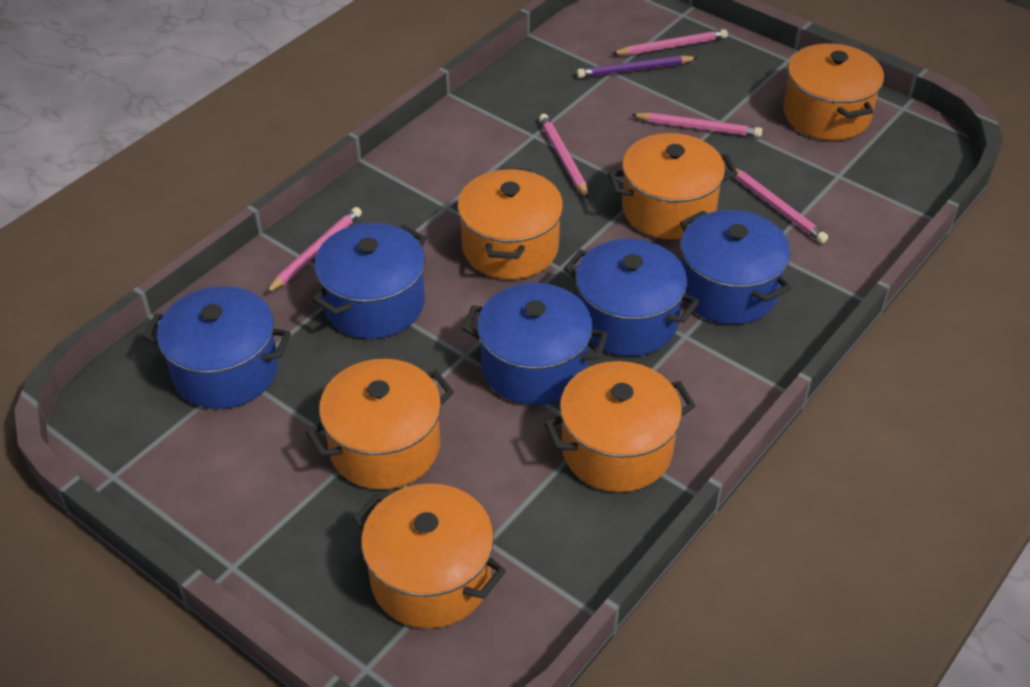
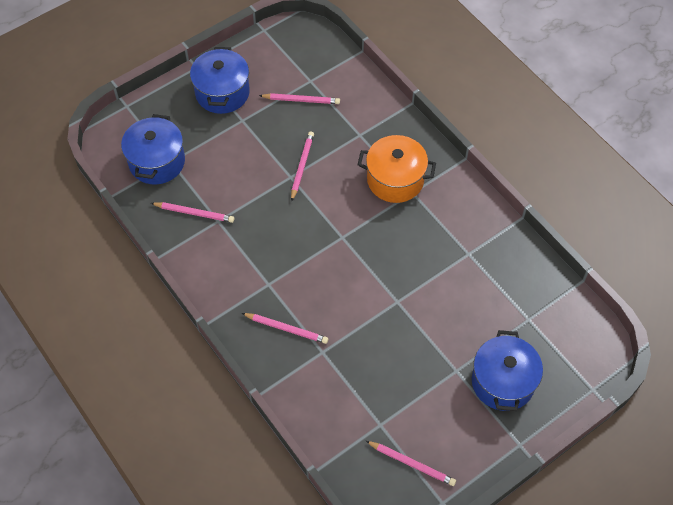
blue pot: 5 -> 3
orange pot: 6 -> 1
purple pencil: 1 -> 0

